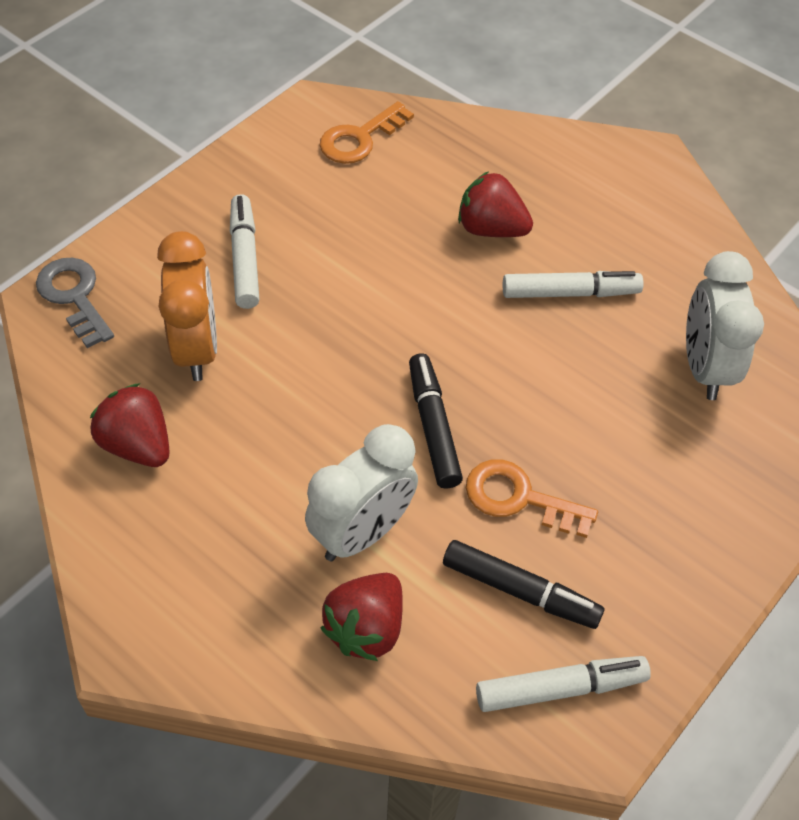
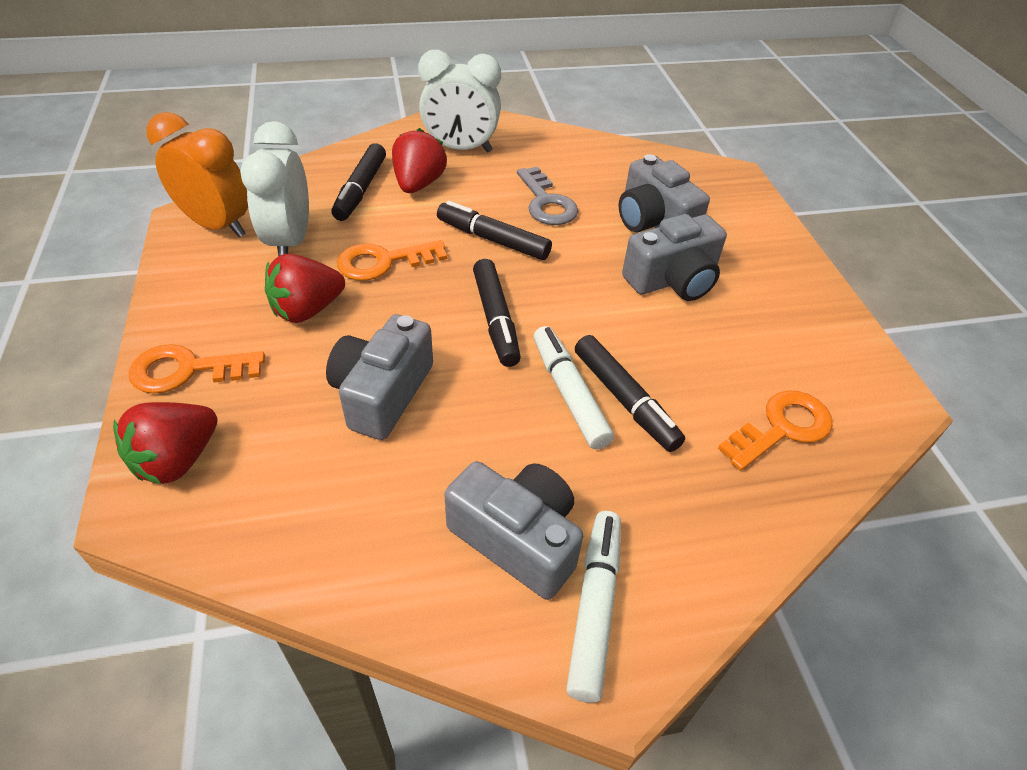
black marker: 2 -> 4
grey camera: 0 -> 4
orange key: 2 -> 3
white marker: 3 -> 2

